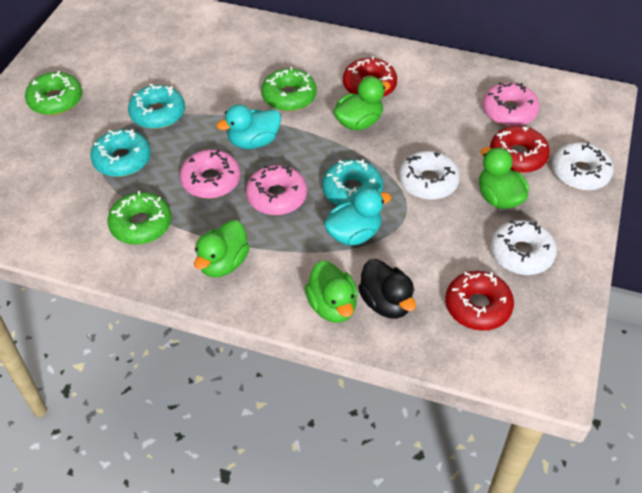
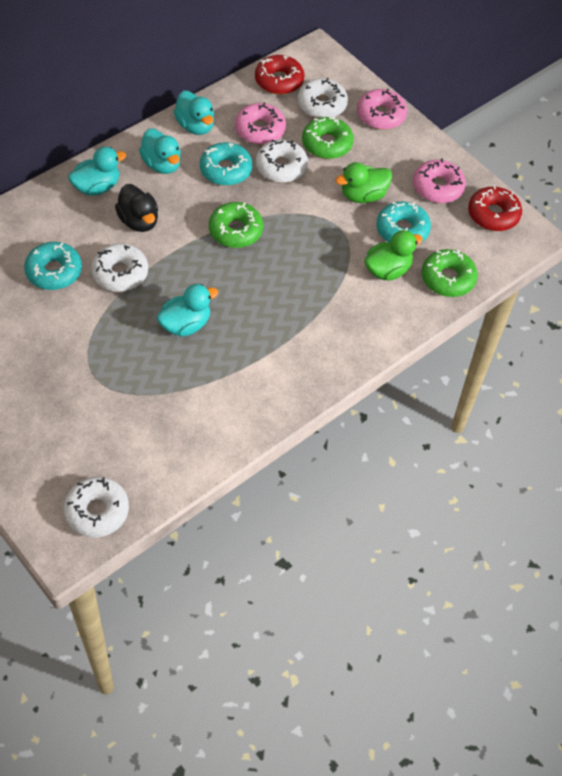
green duck: 4 -> 2
red donut: 3 -> 2
turquoise duck: 2 -> 4
white donut: 3 -> 4

